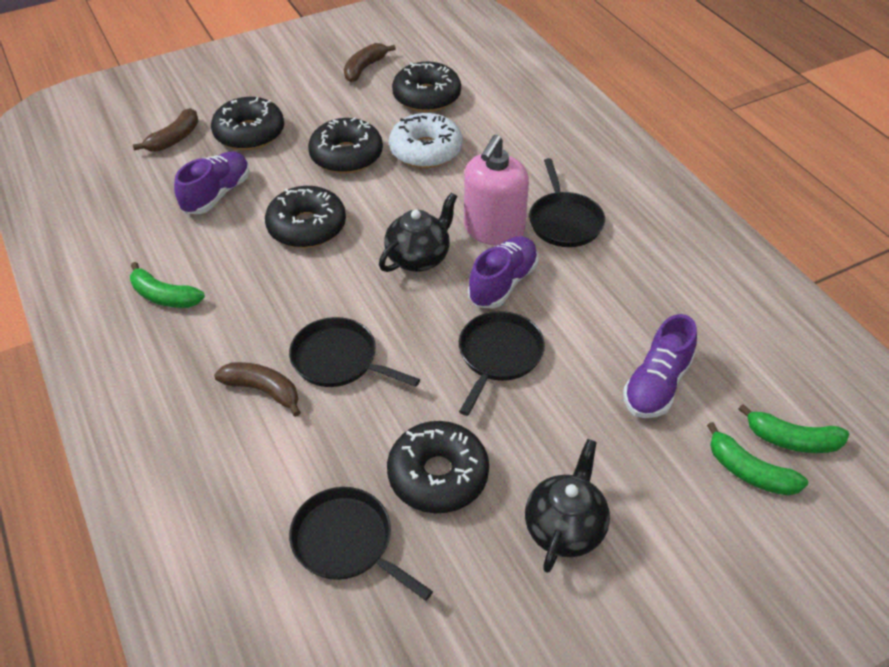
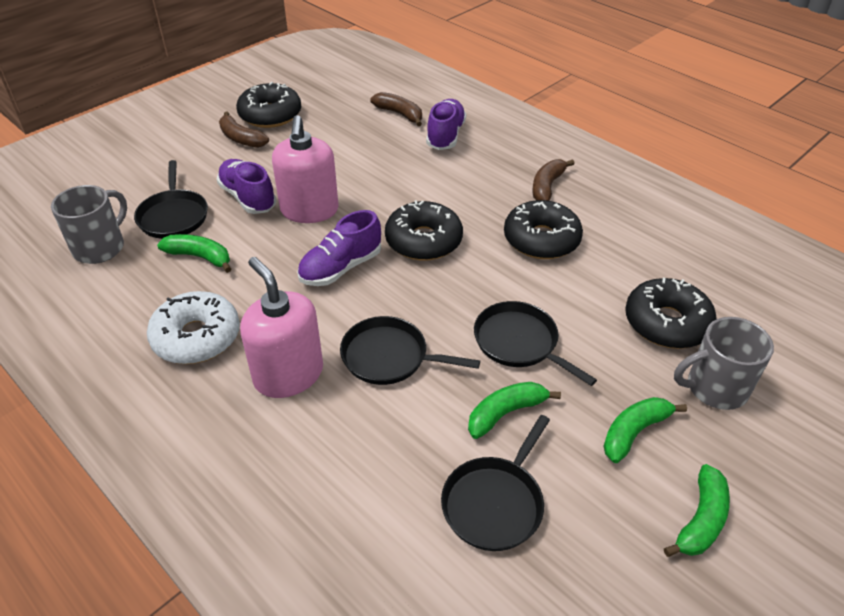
black donut: 5 -> 4
black teapot: 2 -> 0
green banana: 3 -> 4
grey mug: 0 -> 2
pink soap dispenser: 1 -> 2

